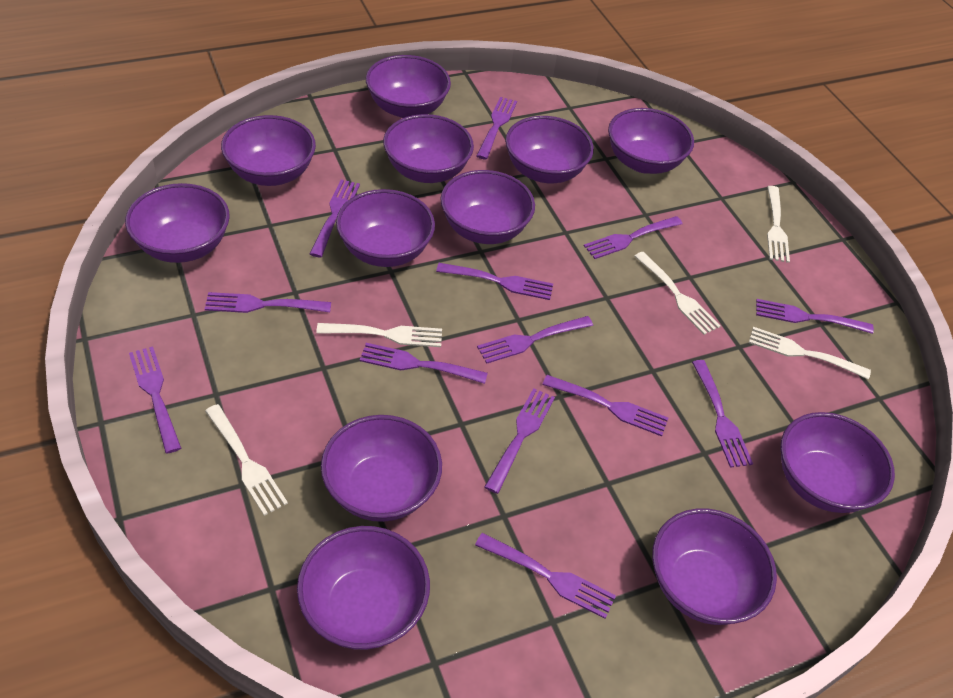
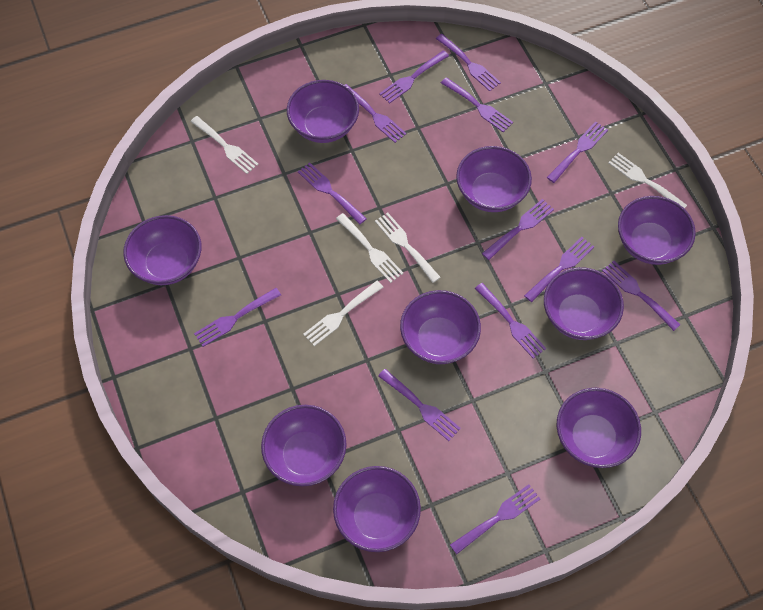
purple bowl: 12 -> 9

